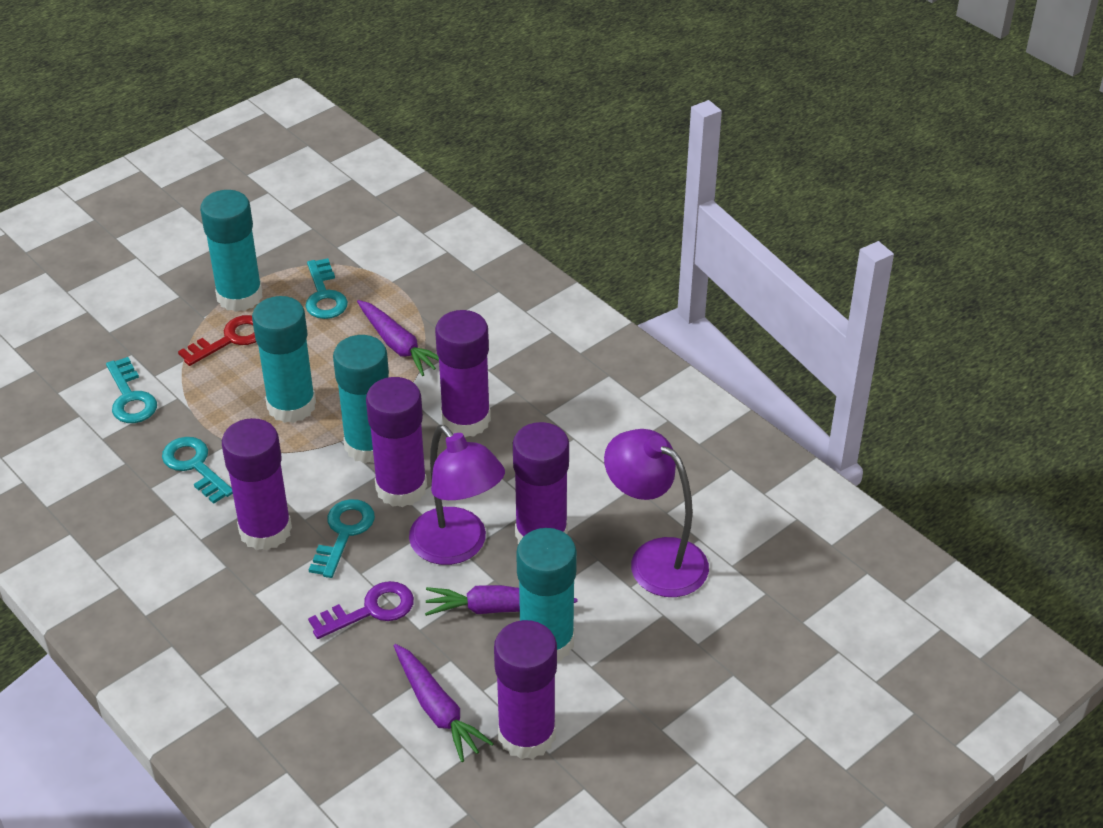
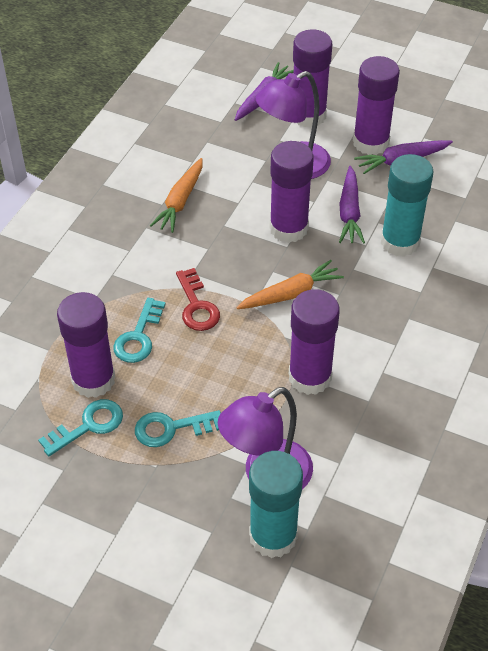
orange carrot: 0 -> 2
purple key: 1 -> 0
turquoise glue stick: 4 -> 2
turquoise key: 4 -> 3

